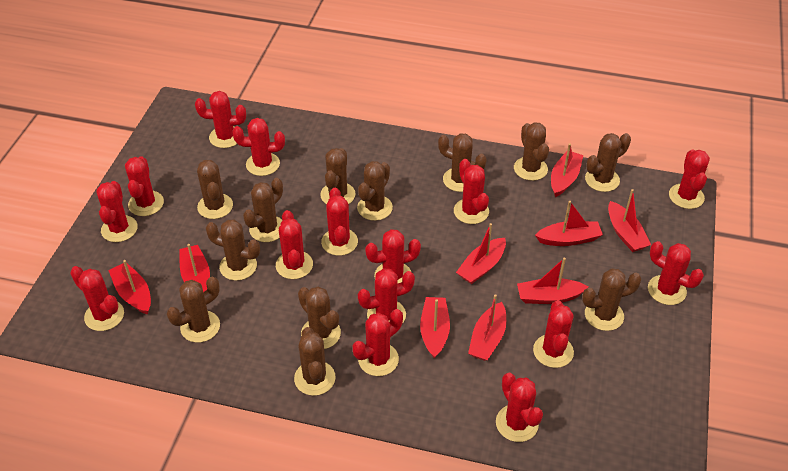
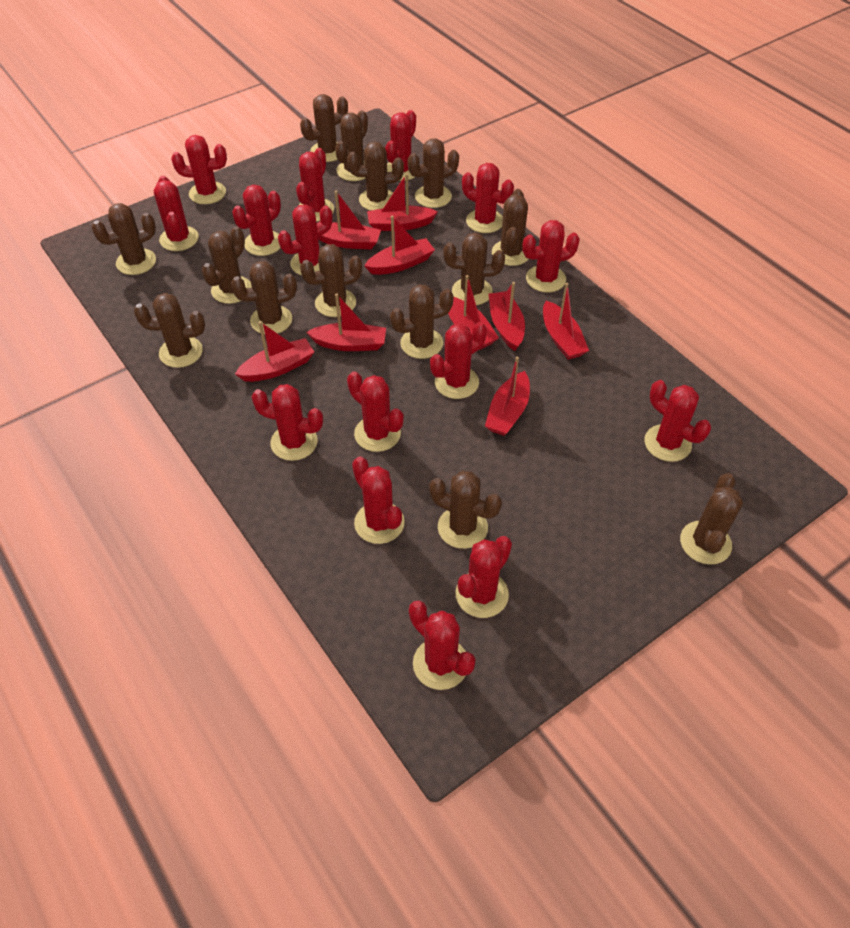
brown cactus: 12 -> 14

